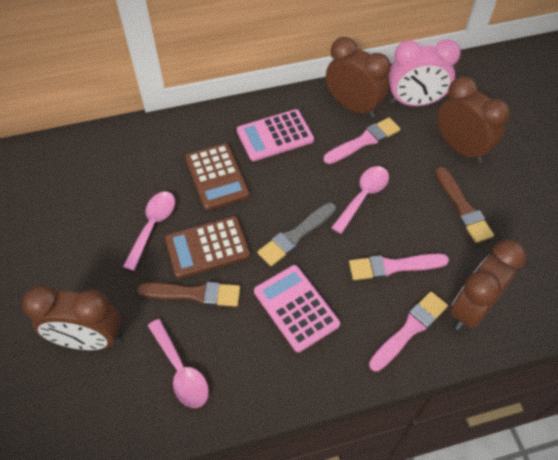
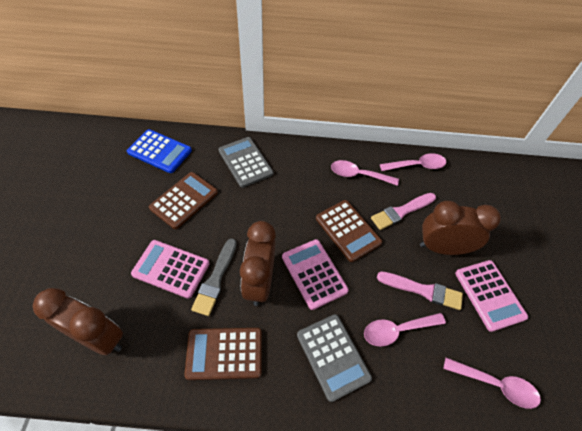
blue calculator: 0 -> 1
brown brush: 2 -> 0
brown calculator: 2 -> 3
brown clock: 4 -> 3
grey calculator: 0 -> 2
pink brush: 3 -> 2
pink calculator: 2 -> 3
pink clock: 1 -> 0
pink spoon: 3 -> 4

